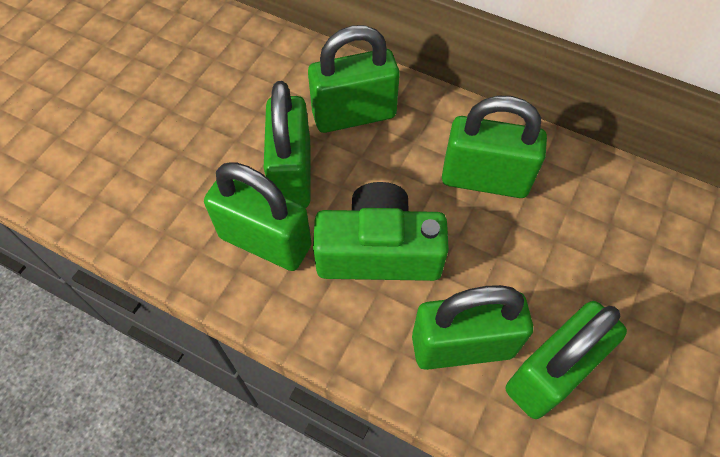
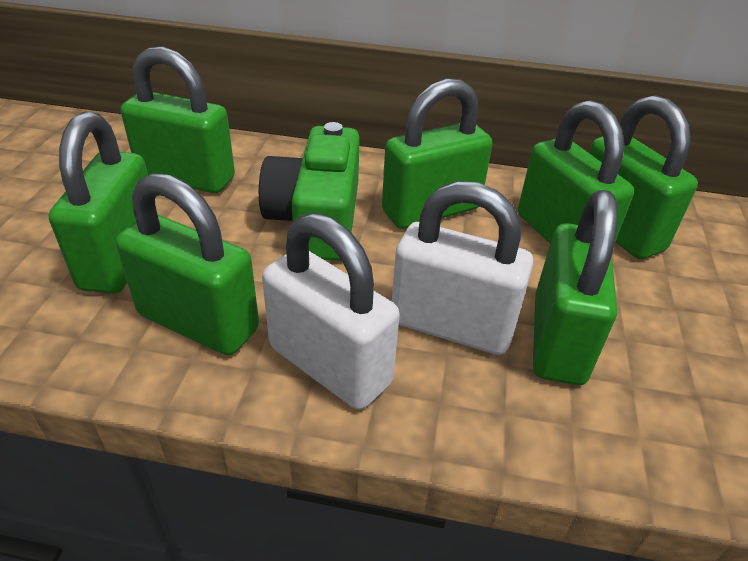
green padlock: 6 -> 7
white padlock: 0 -> 2

